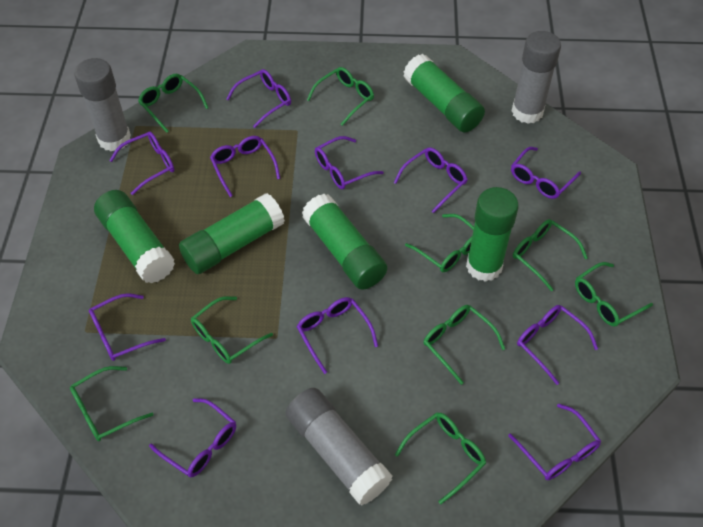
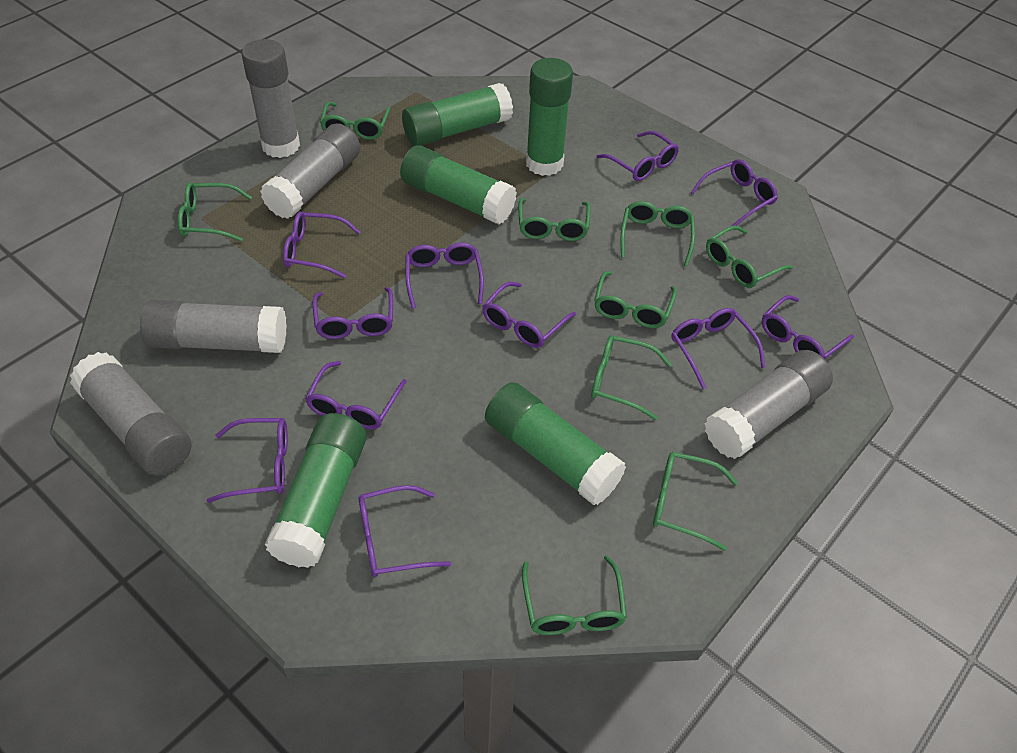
grey glue stick: 3 -> 5

